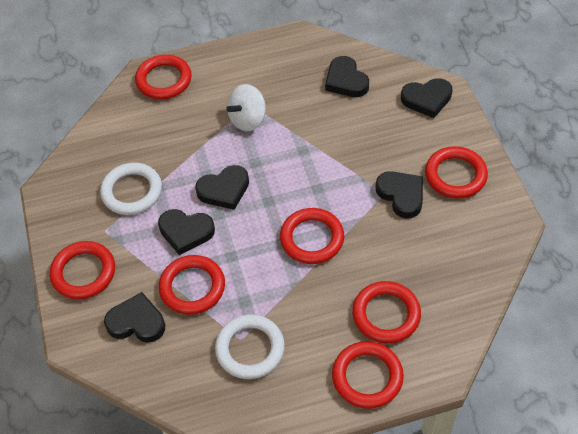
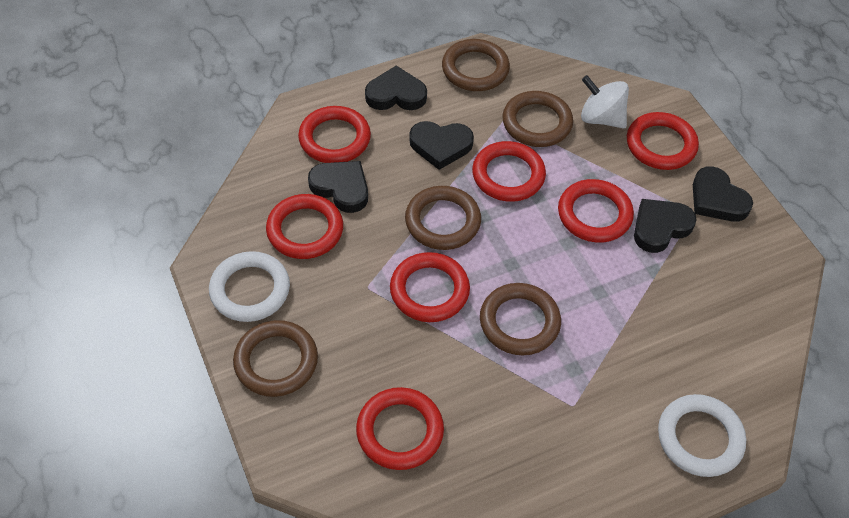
black heart: 6 -> 5
brown ring: 0 -> 5

